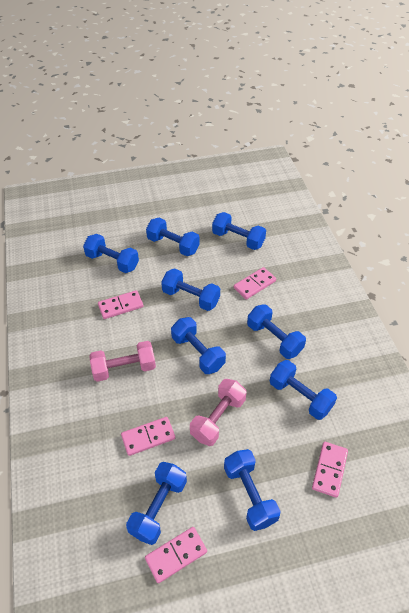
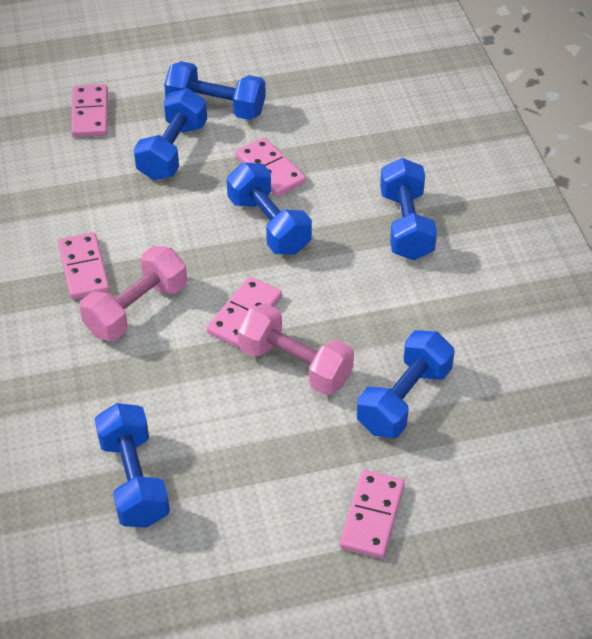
blue dumbbell: 9 -> 6

